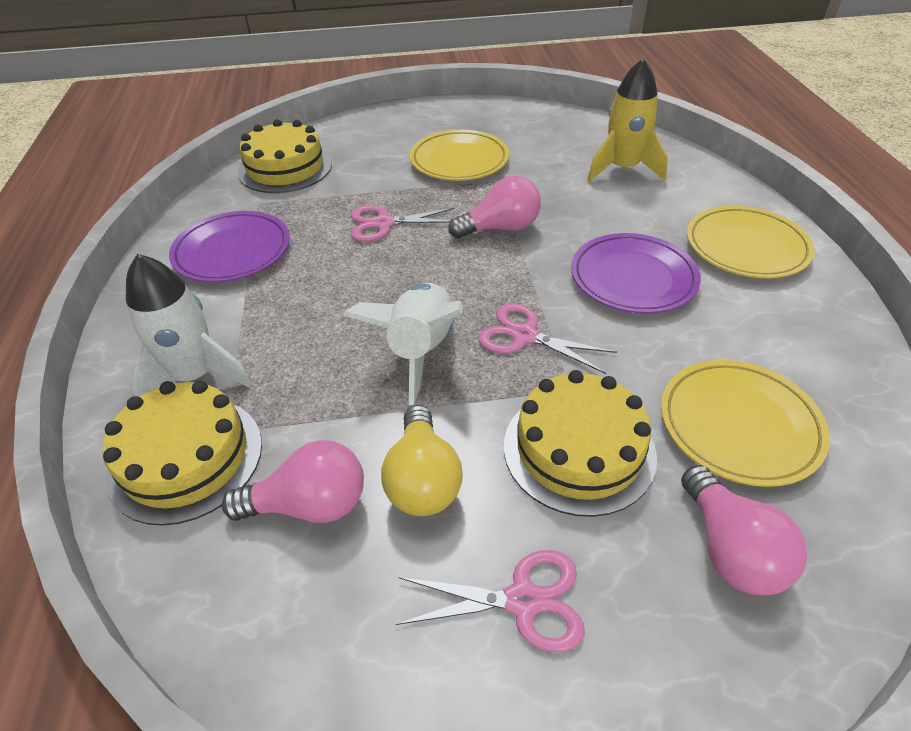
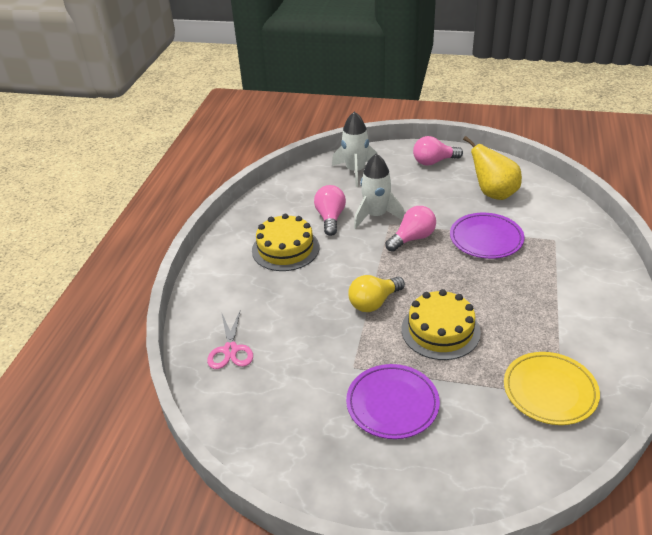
pink scissors: 3 -> 1
yellow cake: 3 -> 2
yellow pear: 0 -> 1
yellow plate: 3 -> 1
yellow rocket: 1 -> 0

